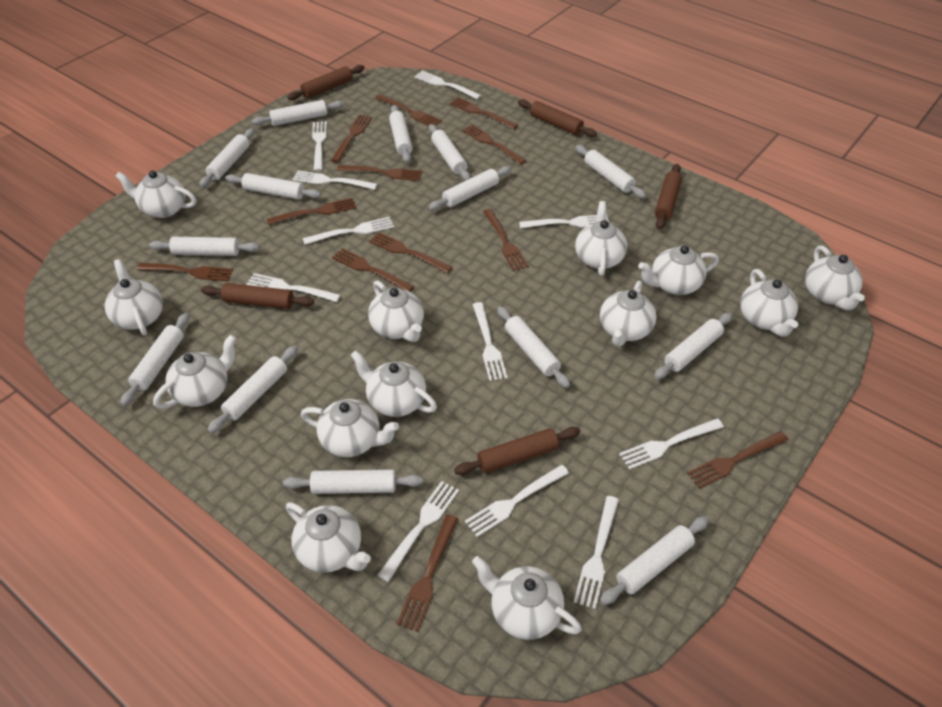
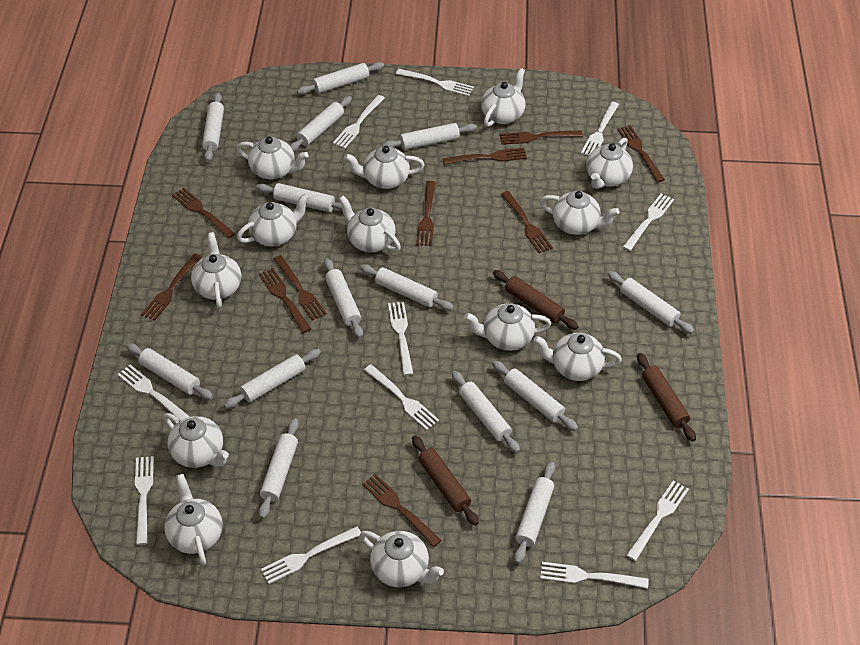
brown fork: 12 -> 10
brown rolling pin: 5 -> 3

